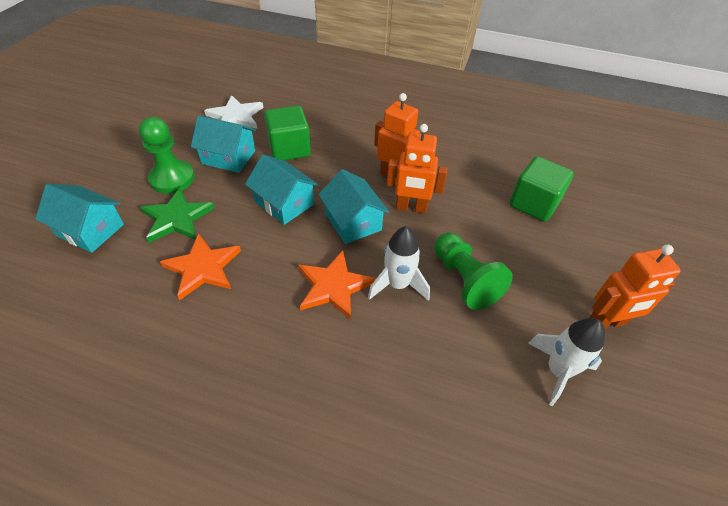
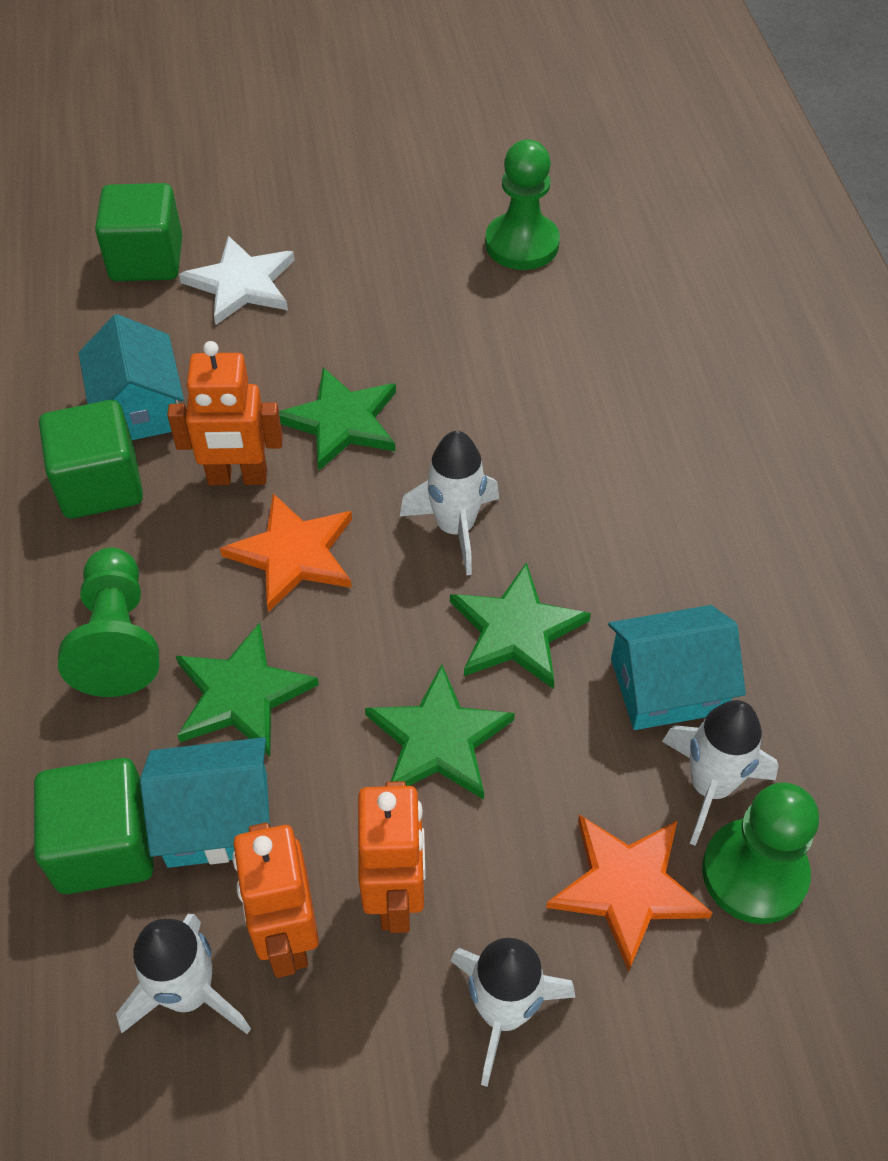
green cube: 2 -> 3
green pawn: 2 -> 3
green star: 1 -> 4
turquoise house: 4 -> 3
white rocket: 2 -> 4

